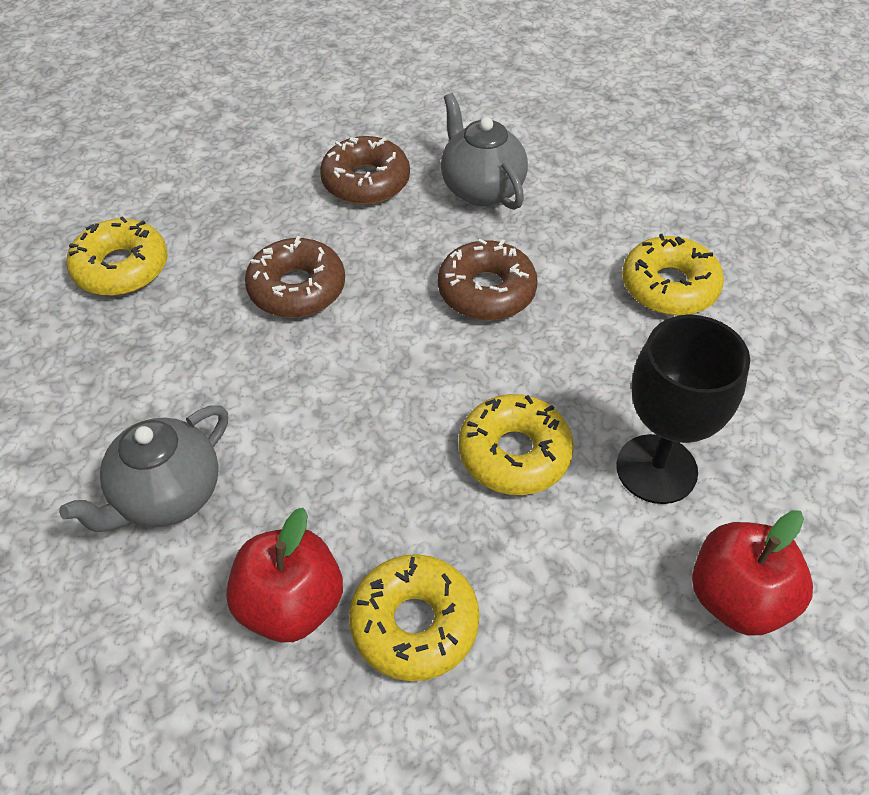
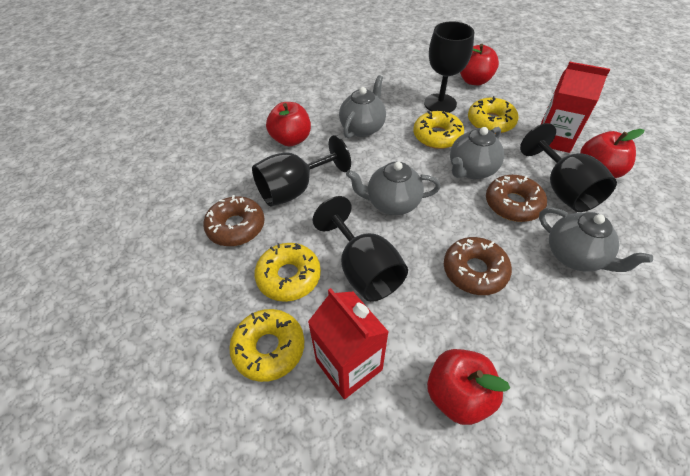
black goblet: 1 -> 4
grey teapot: 2 -> 4
red apple: 2 -> 4
red carton: 0 -> 2

